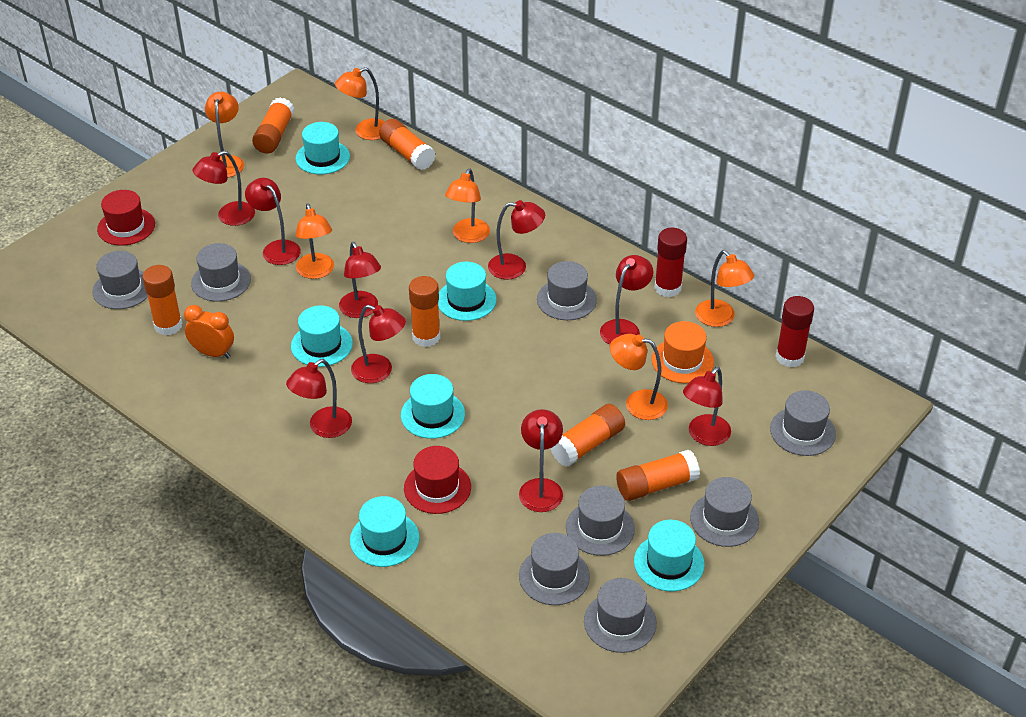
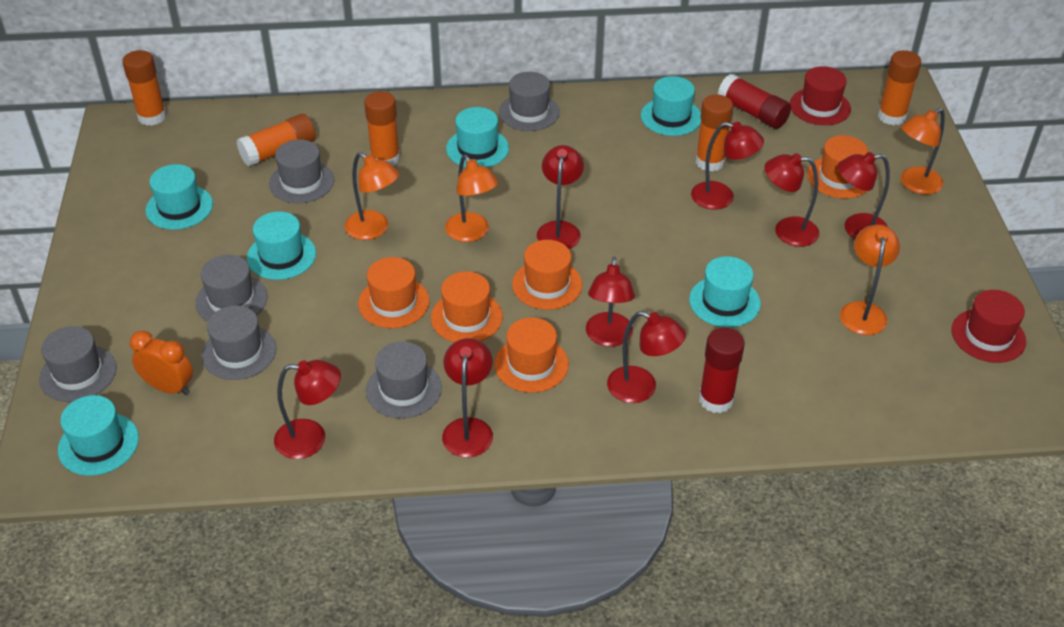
grey hat: 8 -> 6
orange glue stick: 6 -> 5
orange hat: 1 -> 5
orange lamp: 6 -> 4
red lamp: 9 -> 8

